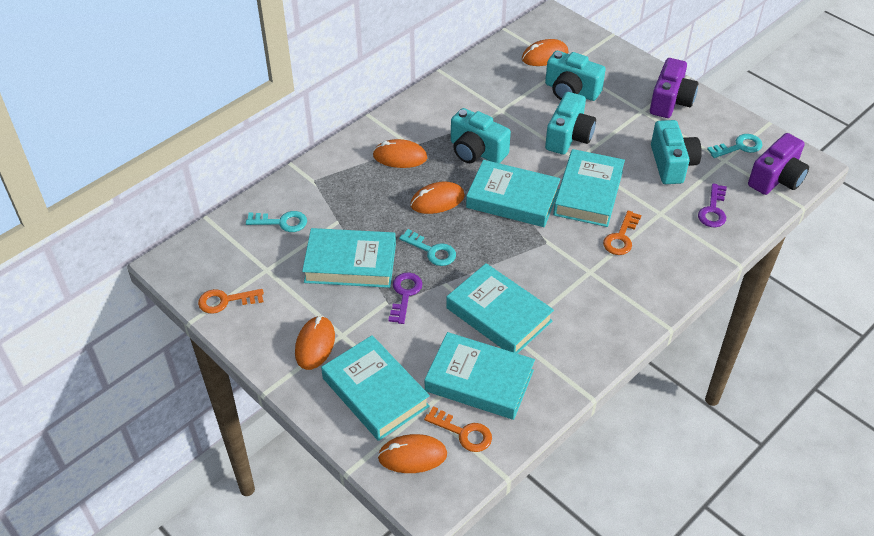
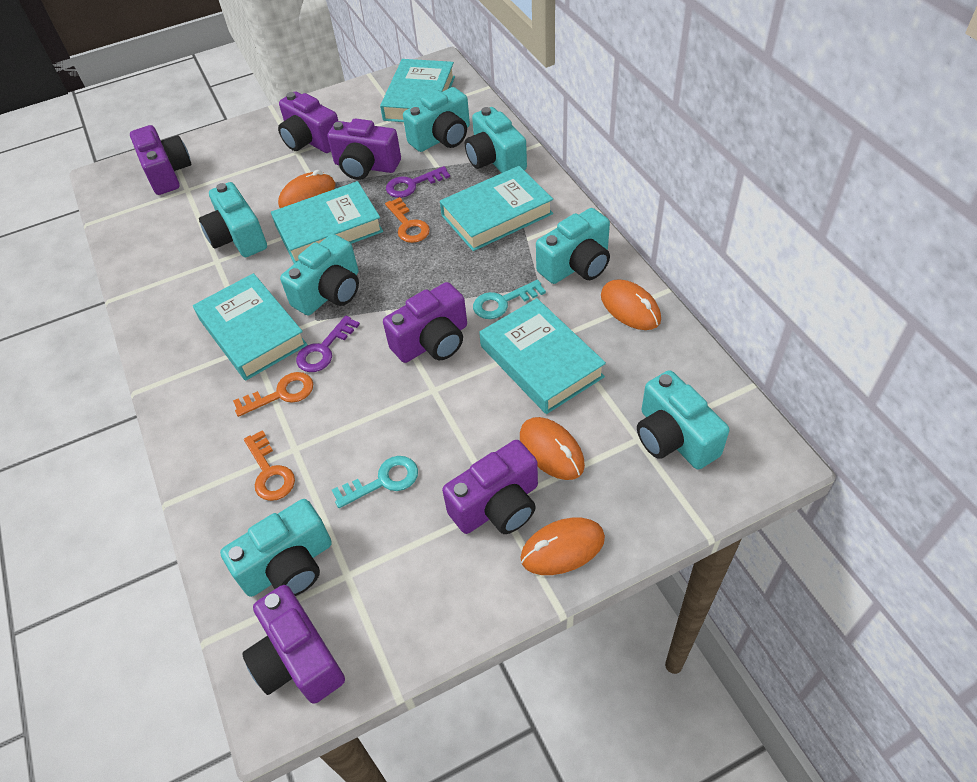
orange mouse: 5 -> 4
purple camera: 2 -> 6
turquoise book: 6 -> 5
turquoise camera: 4 -> 7
turquoise key: 3 -> 2

